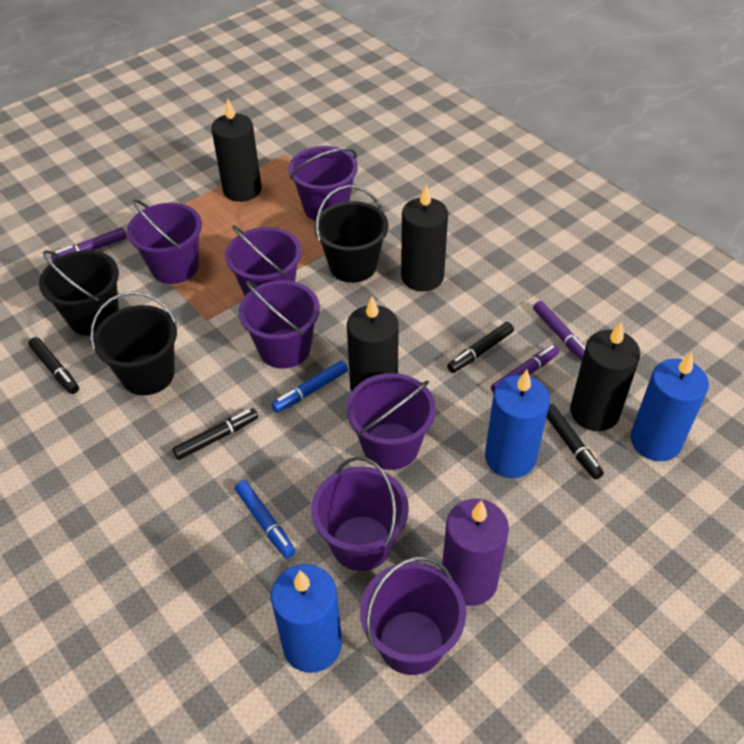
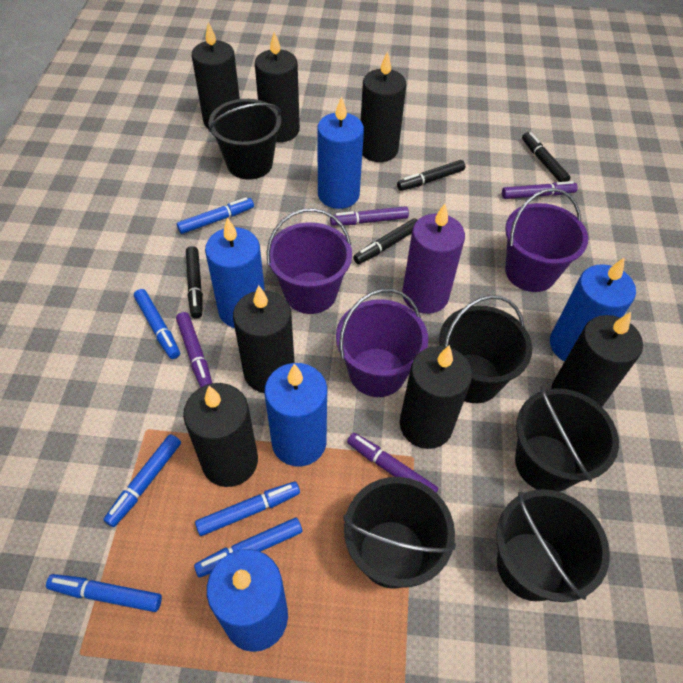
black bucket: 3 -> 5
black candle: 4 -> 7
blue candle: 3 -> 5
blue marker: 2 -> 6
purple bucket: 7 -> 3
purple marker: 3 -> 4

